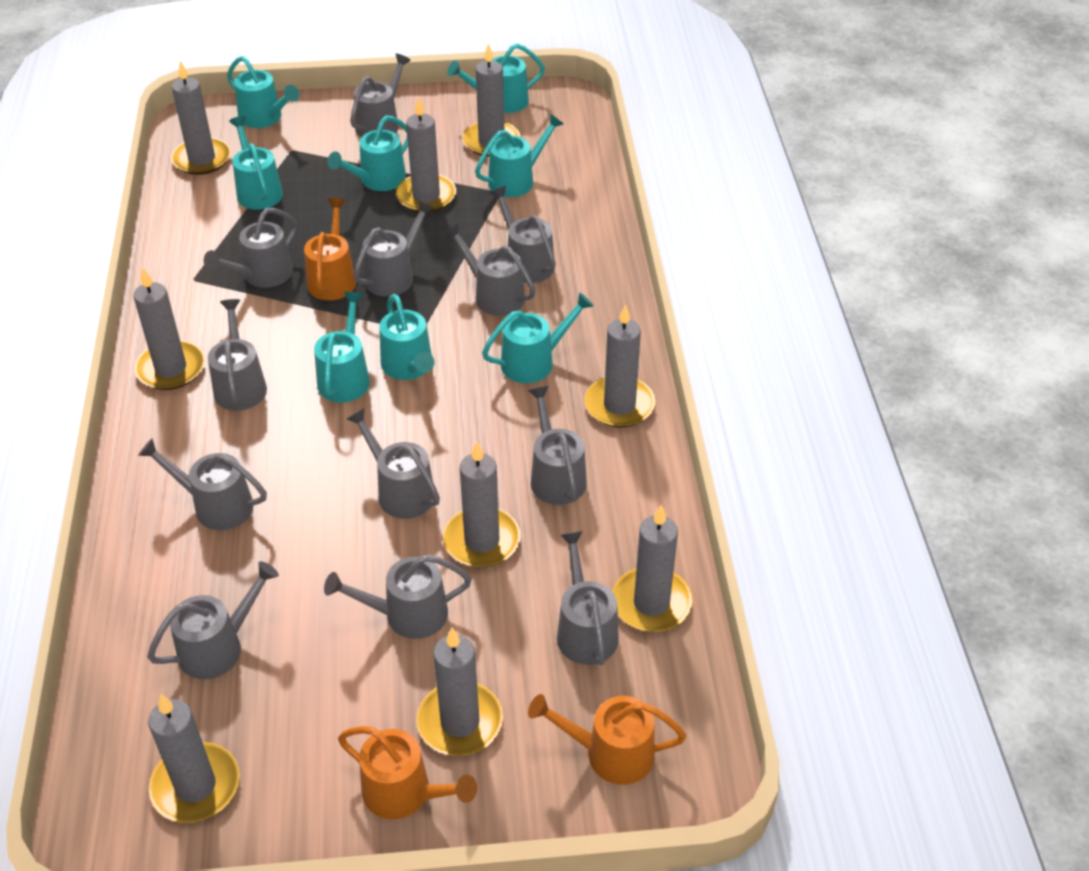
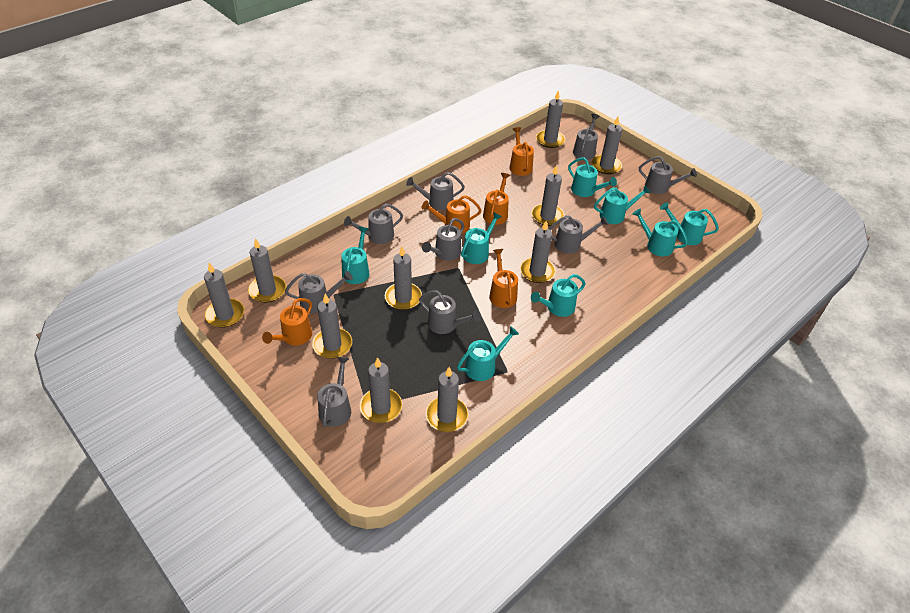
grey candle: 9 -> 10
grey watering can: 12 -> 9
orange watering can: 3 -> 5

